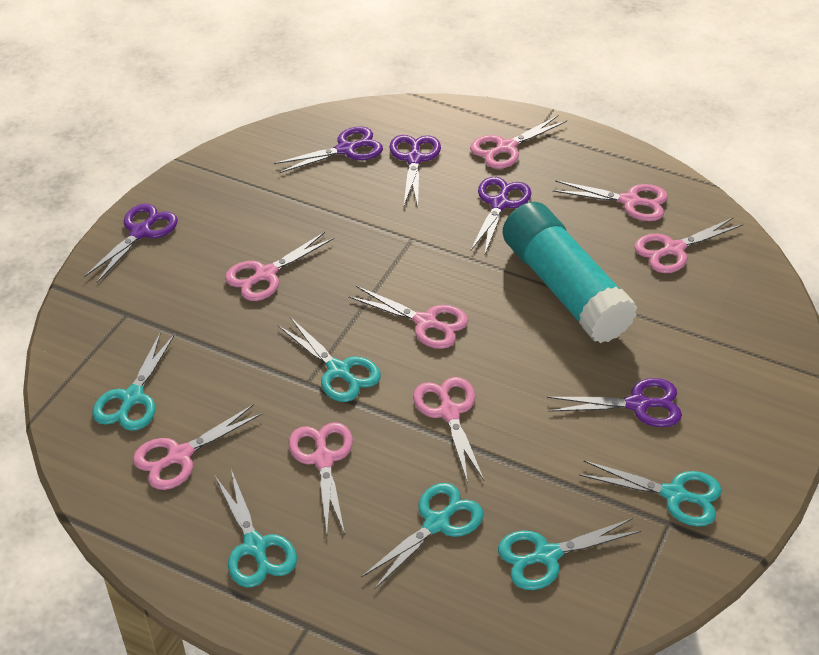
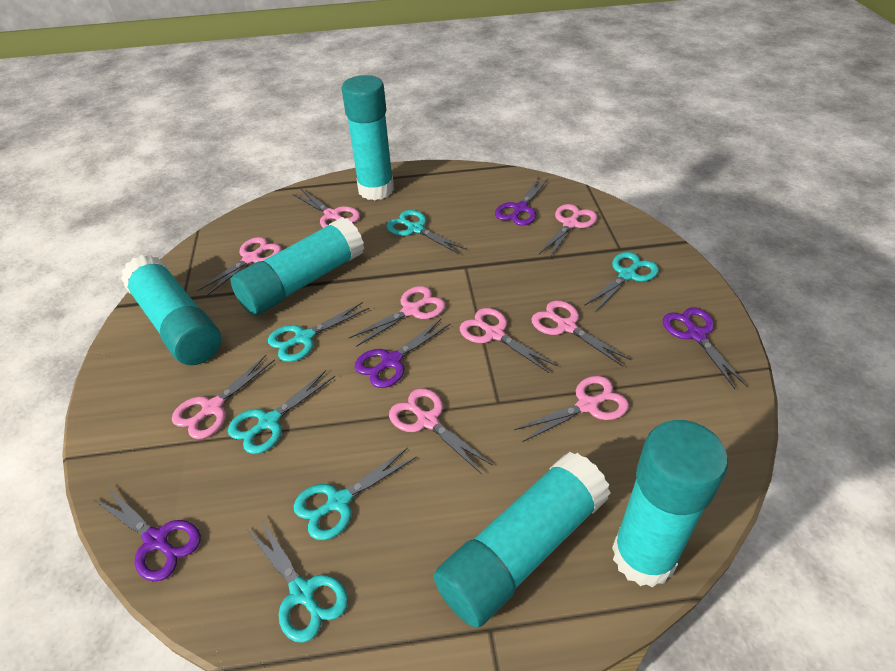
pink scissors: 8 -> 9
purple scissors: 5 -> 4
turquoise glue stick: 1 -> 5

